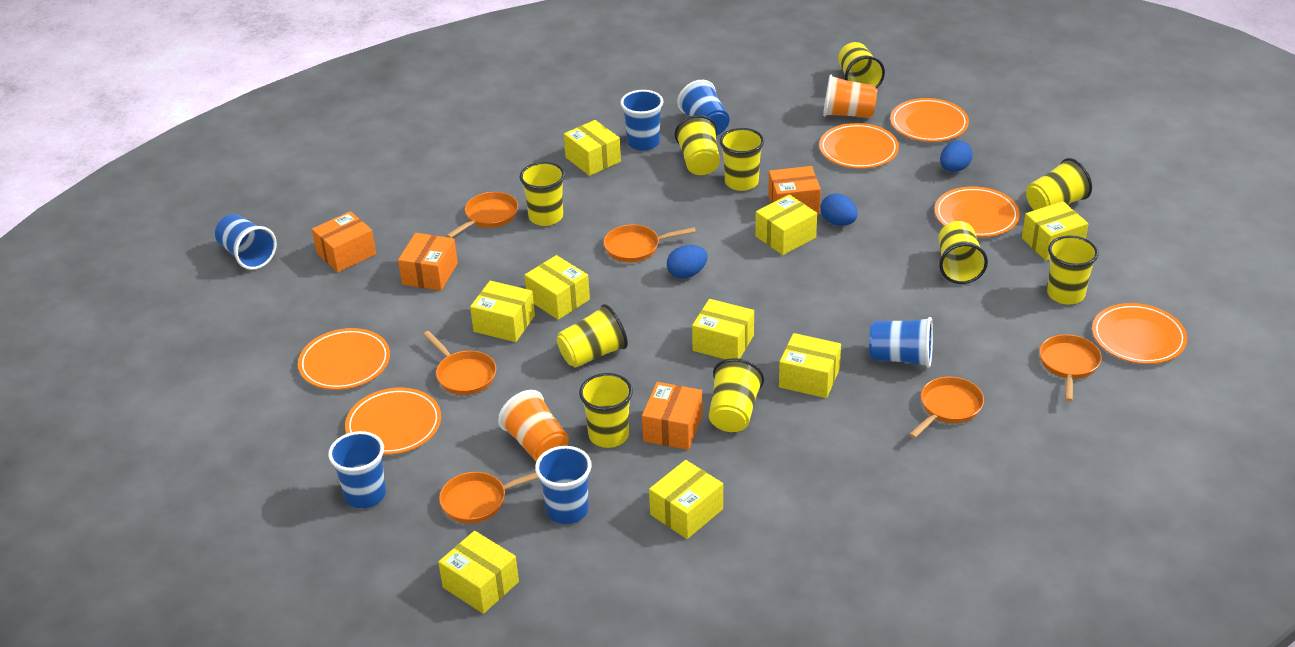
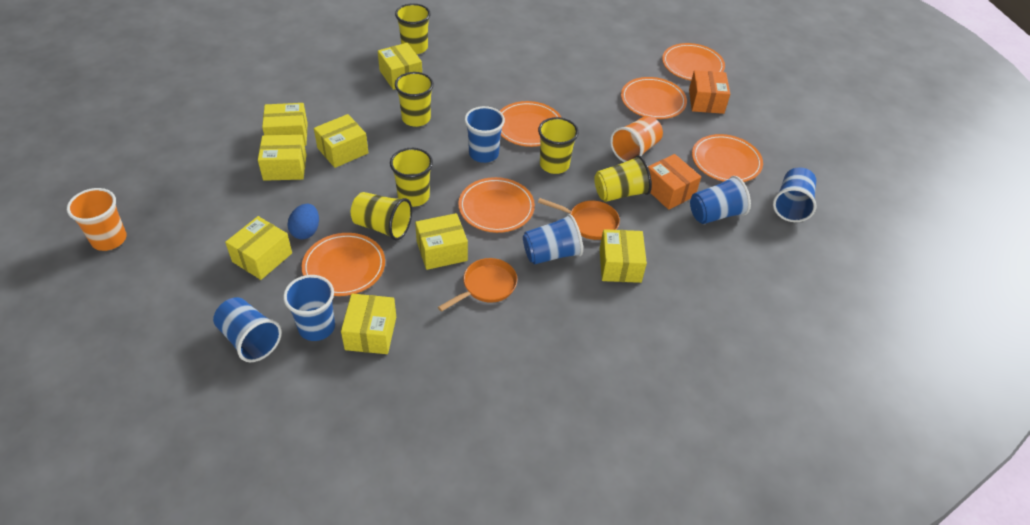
blue egg: 3 -> 1
orange box: 4 -> 2
orange pan: 6 -> 2
yellow box: 9 -> 8
yellow cup: 10 -> 6

